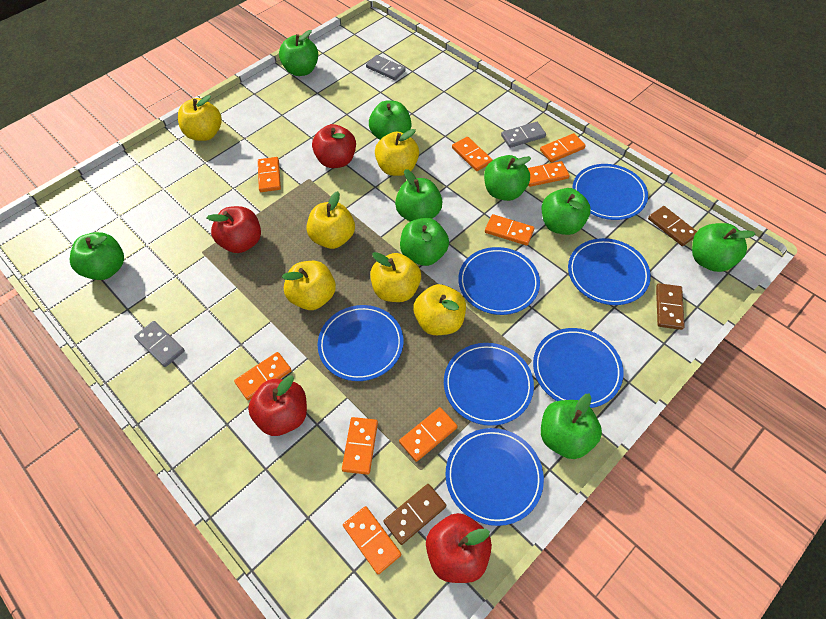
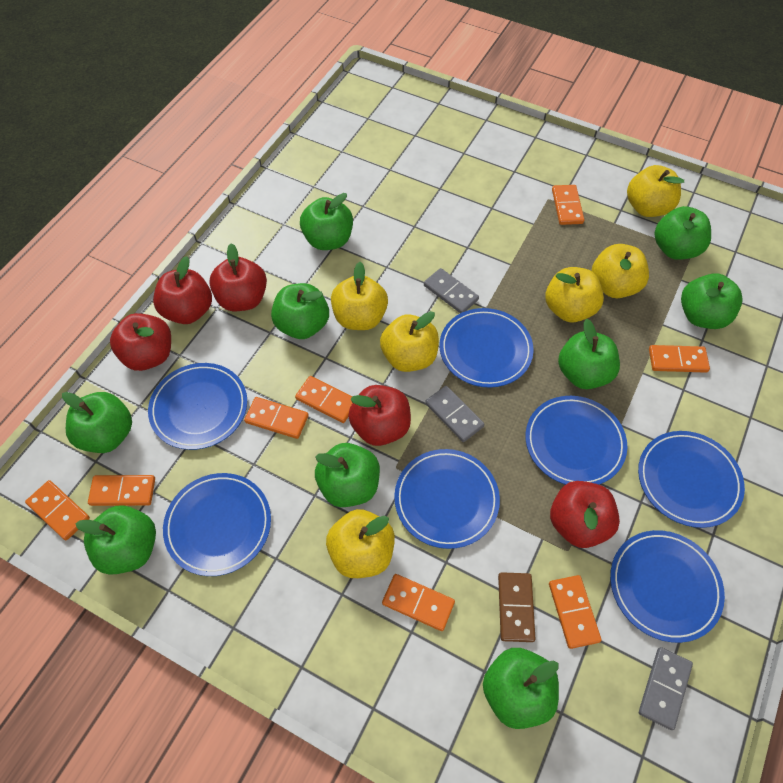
brown domino: 3 -> 1
orange domino: 9 -> 8
red apple: 4 -> 5

